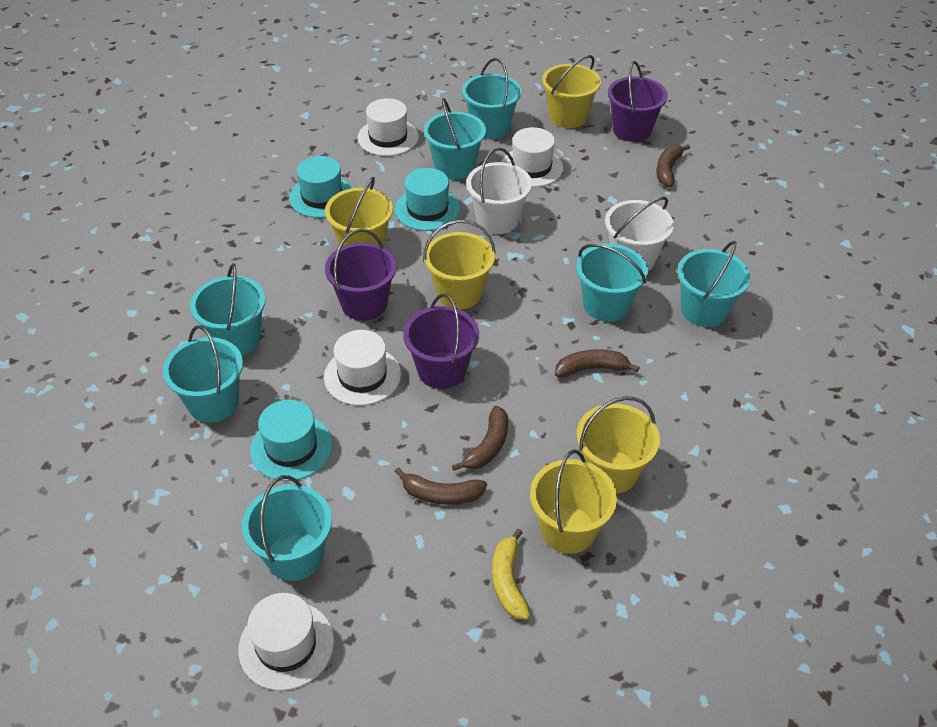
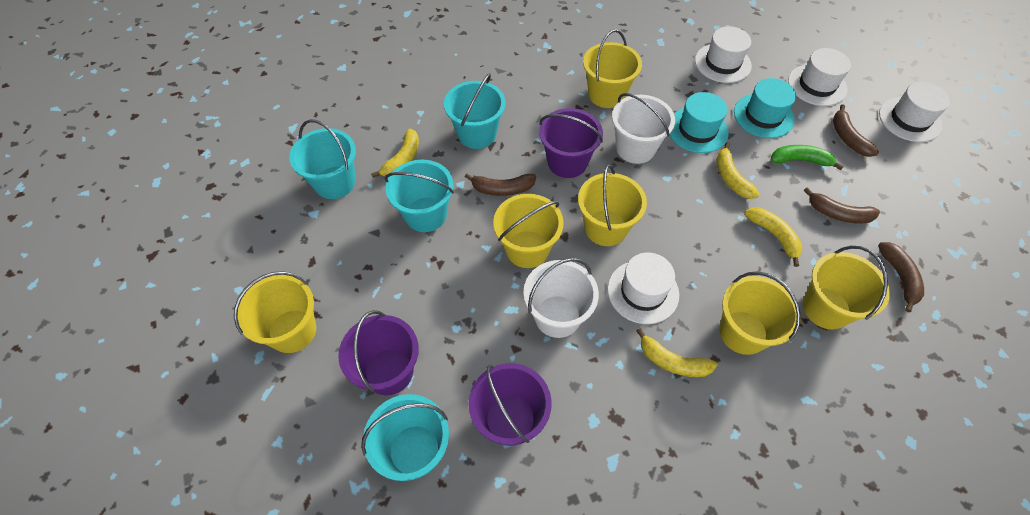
green banana: 0 -> 1
turquoise bucket: 7 -> 4
turquoise hat: 3 -> 2
yellow banana: 1 -> 4
yellow bucket: 5 -> 6

